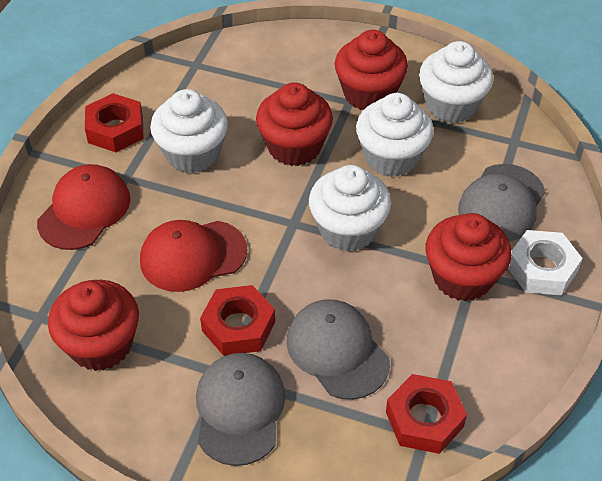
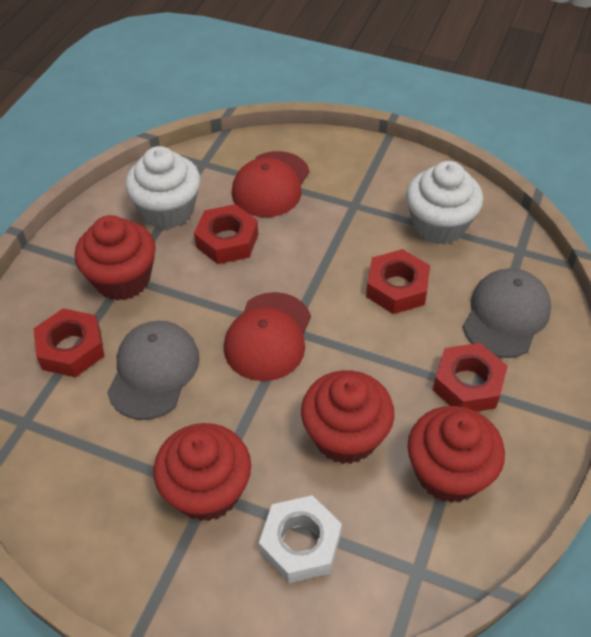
grey cap: 3 -> 2
red nut: 3 -> 4
white cupcake: 4 -> 2

